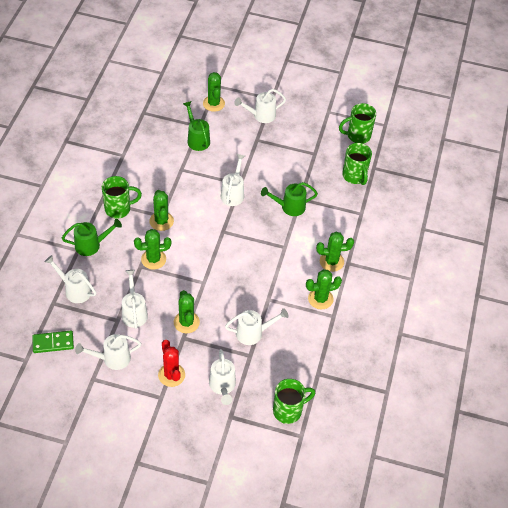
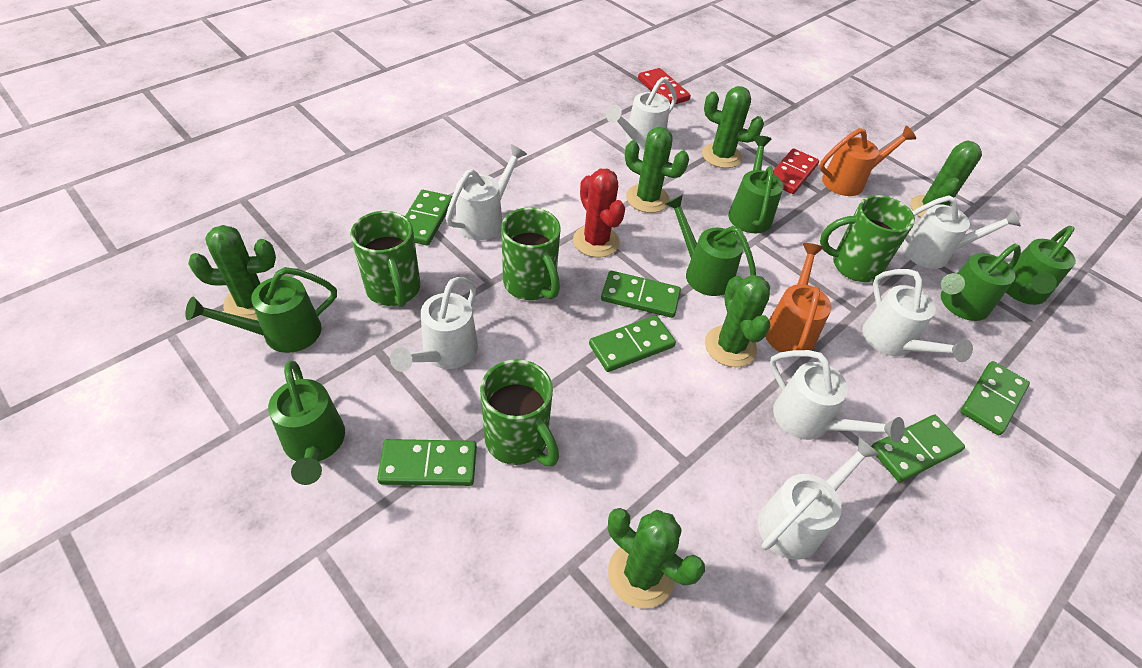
green domino: 1 -> 6
green watering can: 3 -> 6
orange watering can: 0 -> 2
red domino: 0 -> 2

